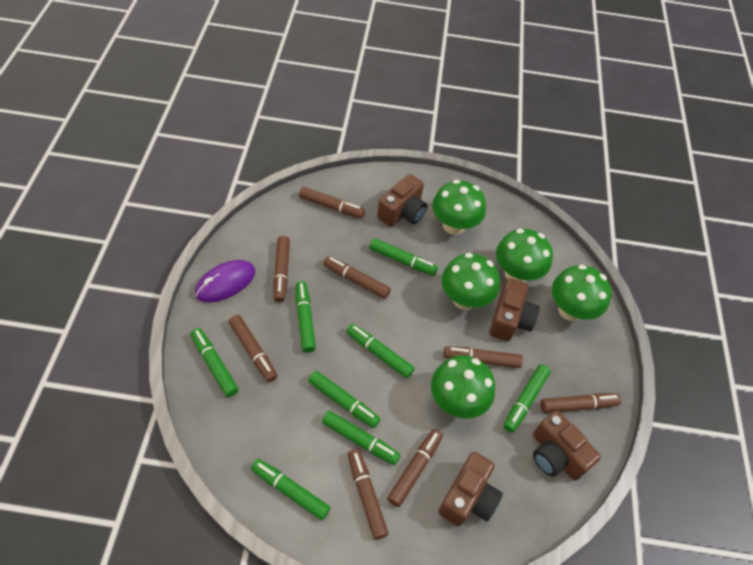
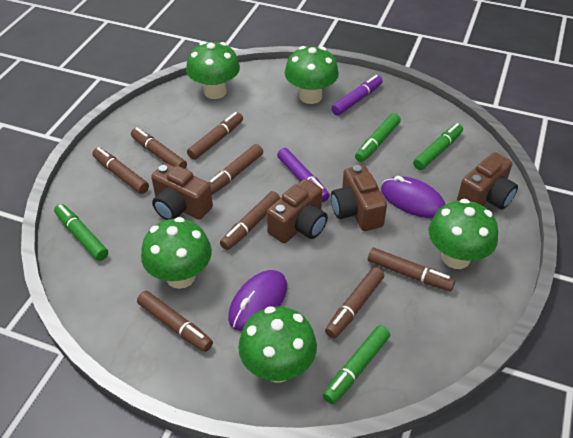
green marker: 8 -> 4
purple marker: 0 -> 2
purple mouse: 1 -> 2

